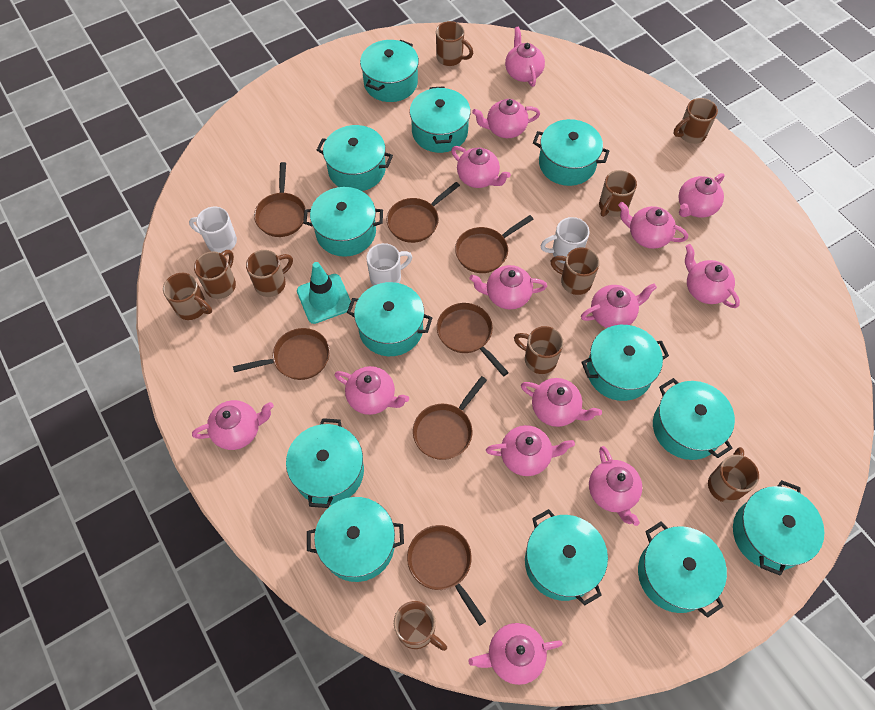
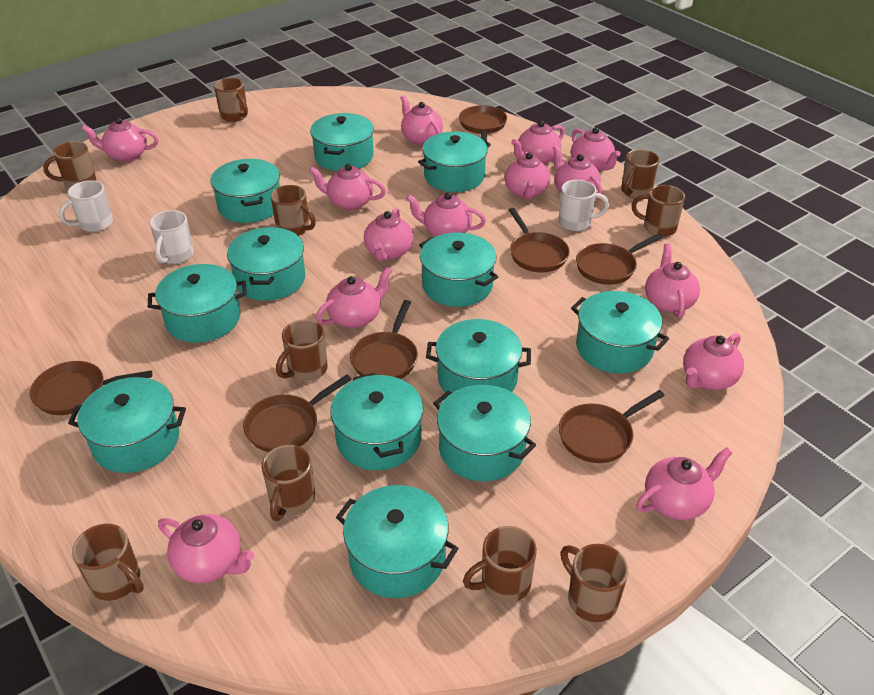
turquoise pot: 13 -> 12
turquoise traffic cone: 1 -> 0

